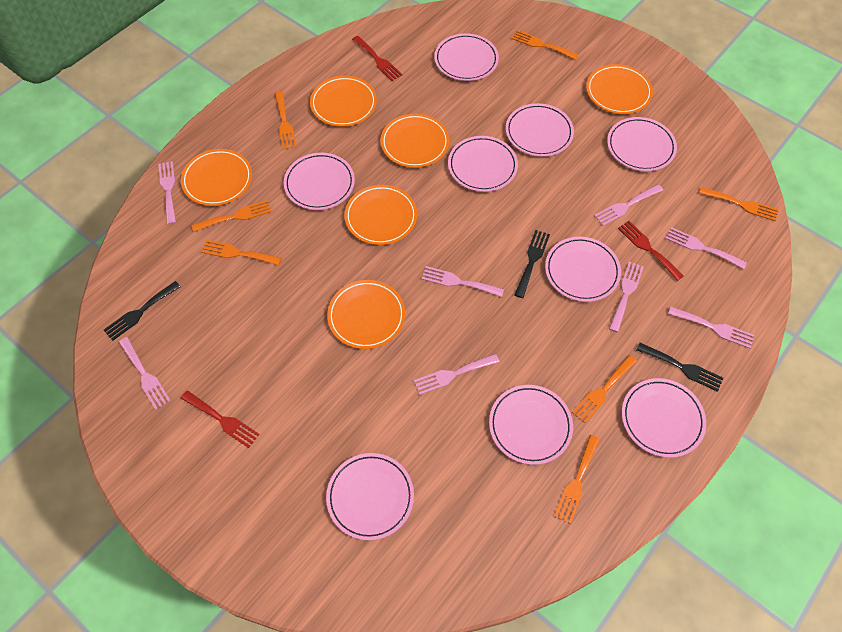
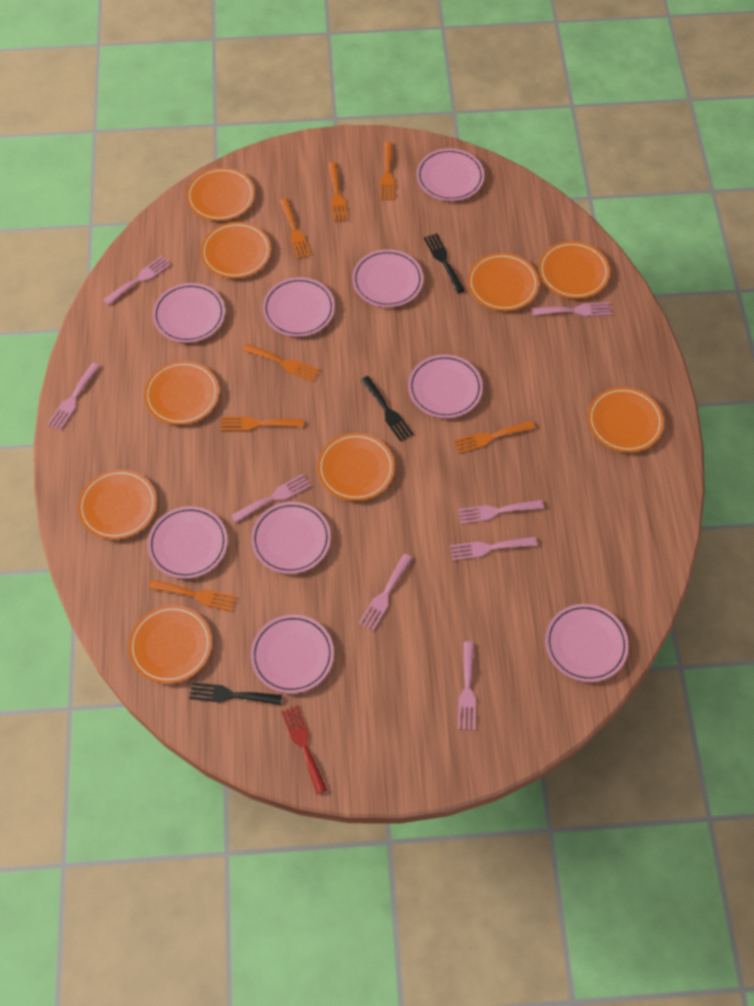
orange plate: 6 -> 9
red fork: 3 -> 1

